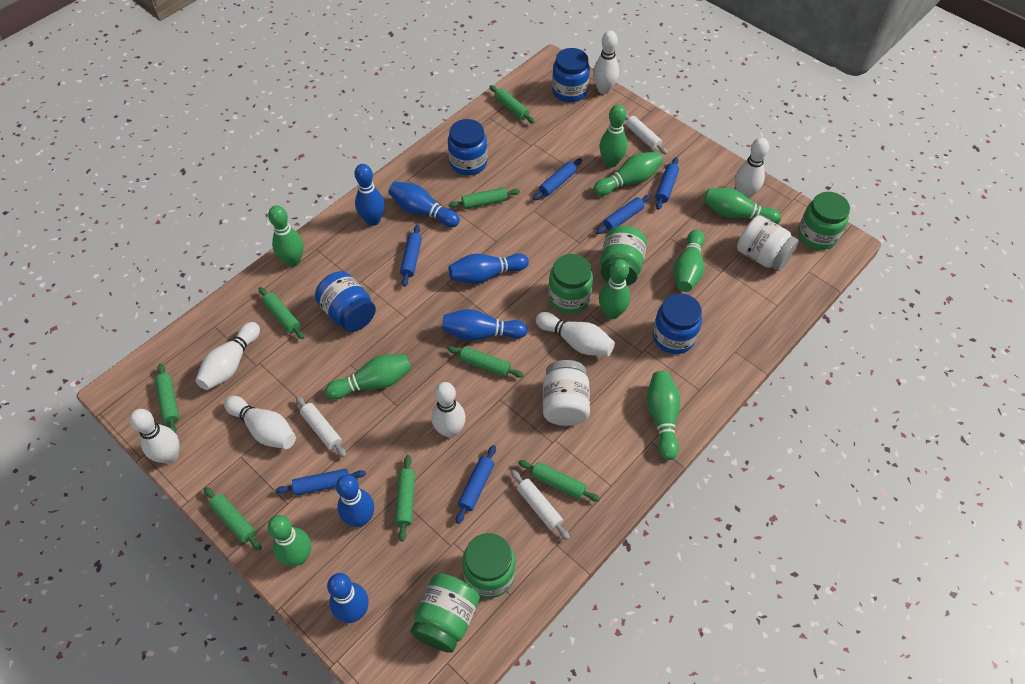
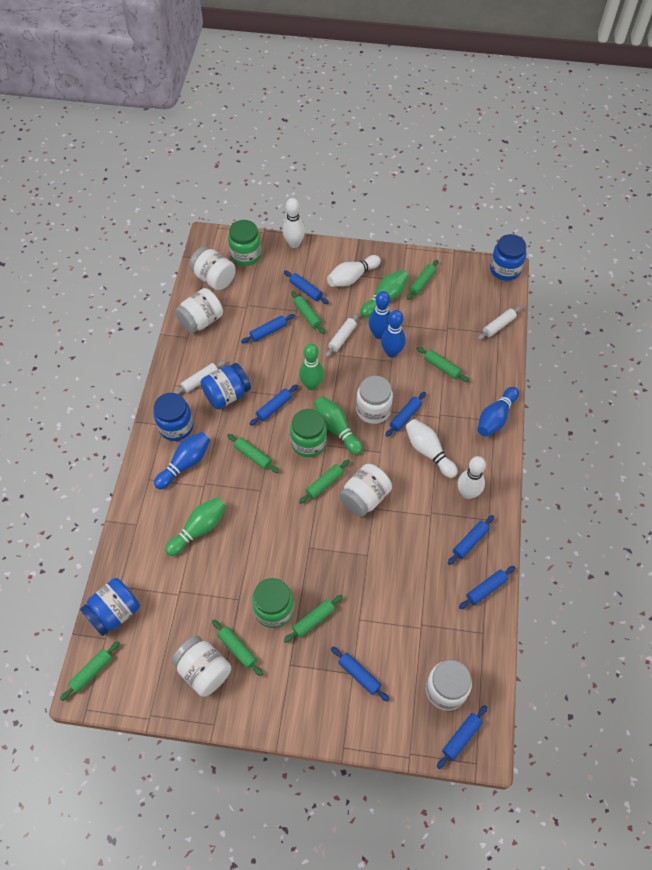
blue bowling pin: 6 -> 4
blue rolling pin: 6 -> 8
green bowling pin: 9 -> 4
green jar: 5 -> 3
white bowling pin: 7 -> 4
white jar: 2 -> 6

